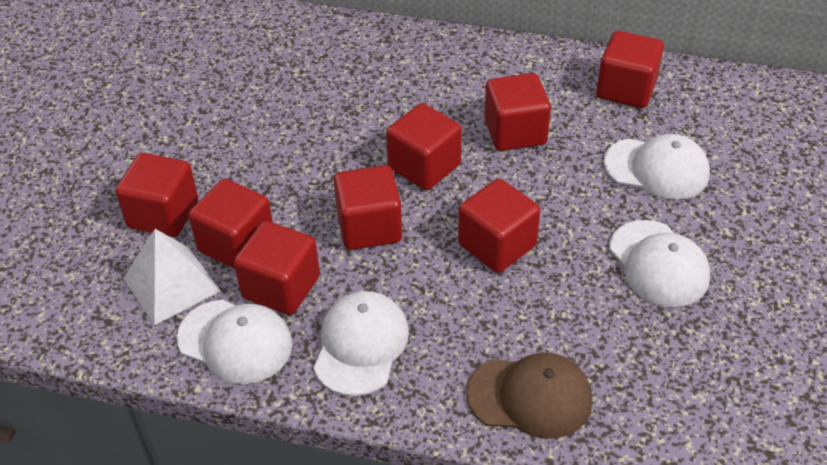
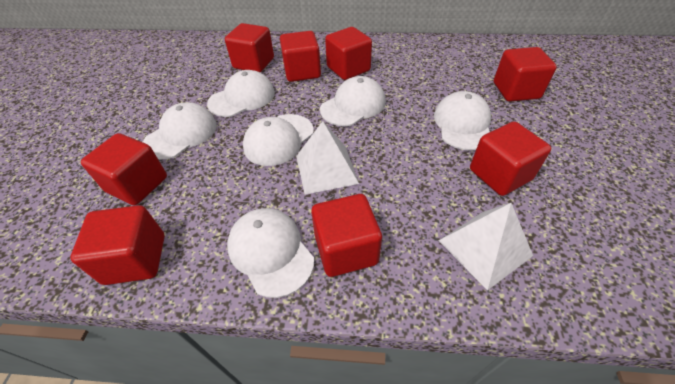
brown cap: 1 -> 0
white cap: 4 -> 6
white pyramid: 1 -> 2

